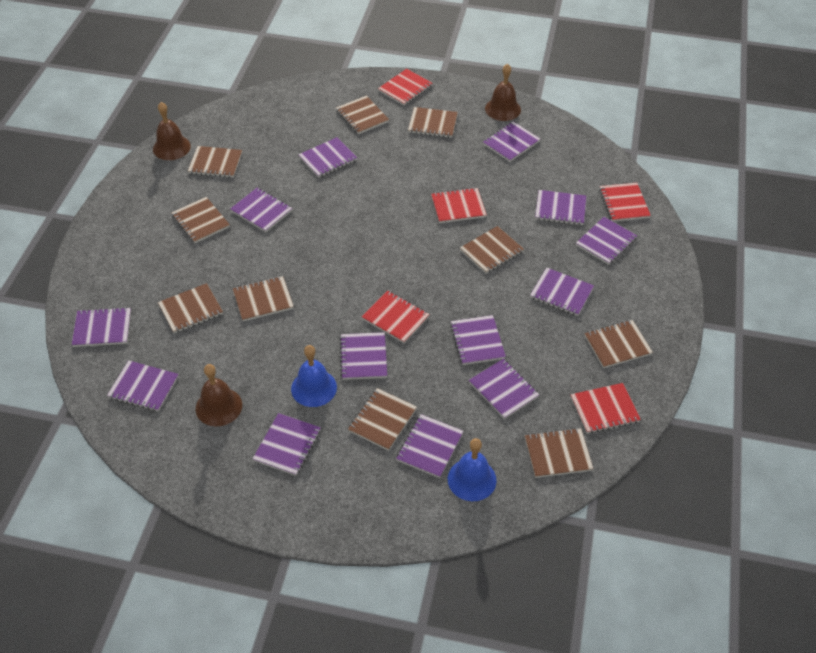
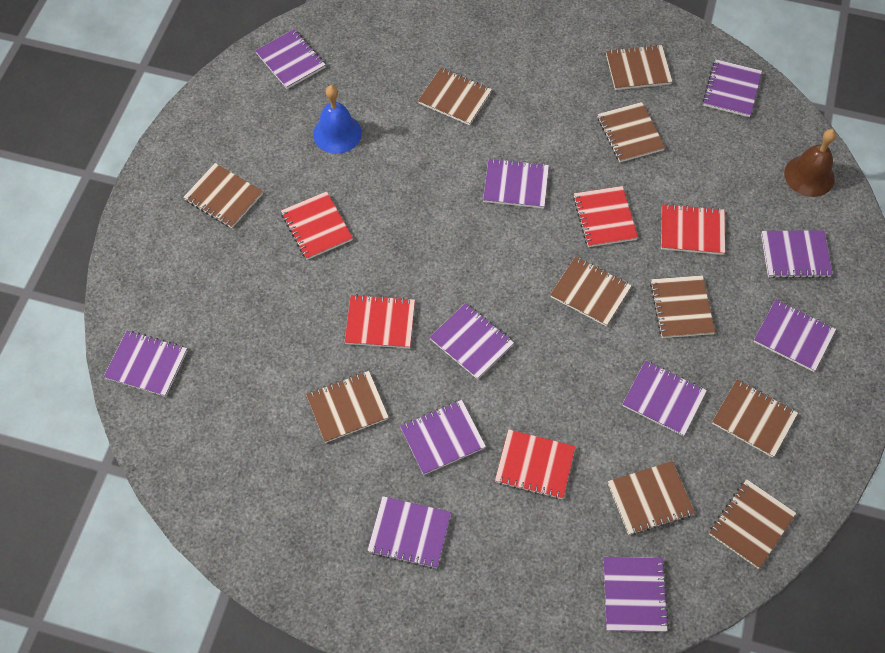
blue bell: 2 -> 1
brown bell: 3 -> 1
purple notebook: 13 -> 11

